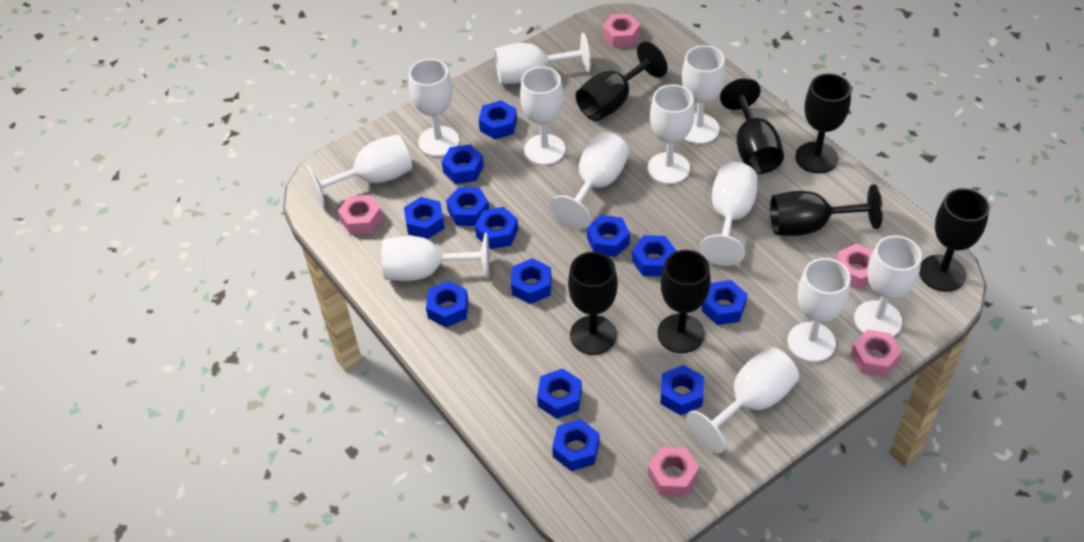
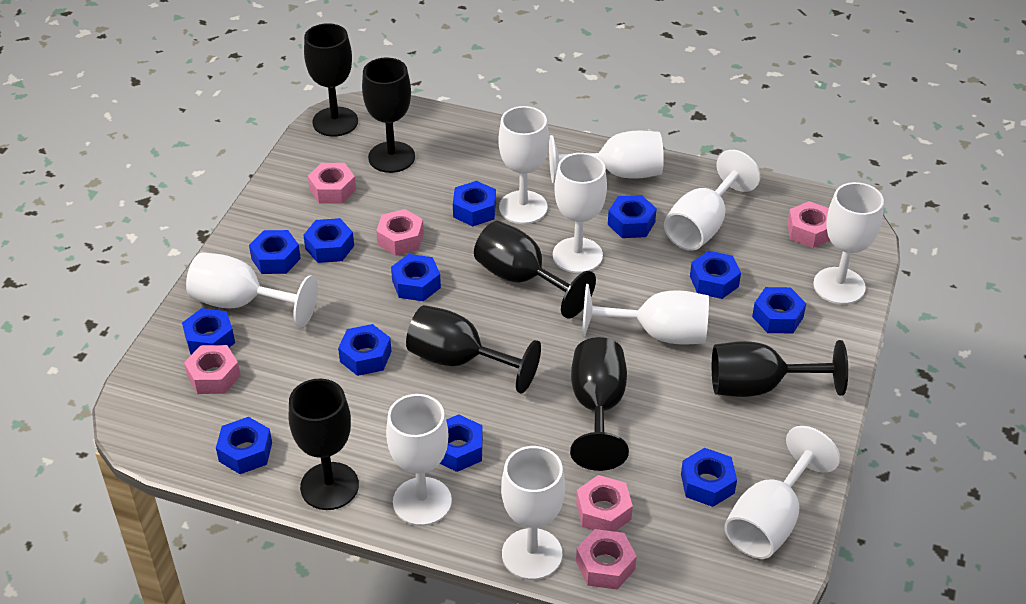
blue nut: 13 -> 12
pink nut: 5 -> 6
white goblet: 12 -> 10

